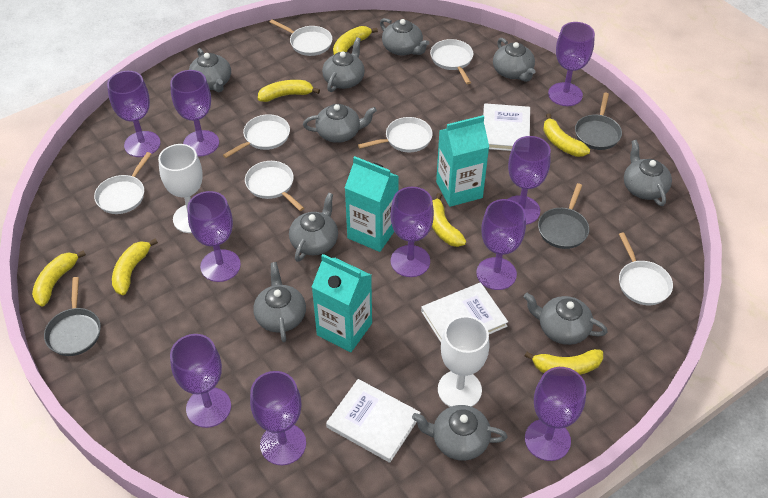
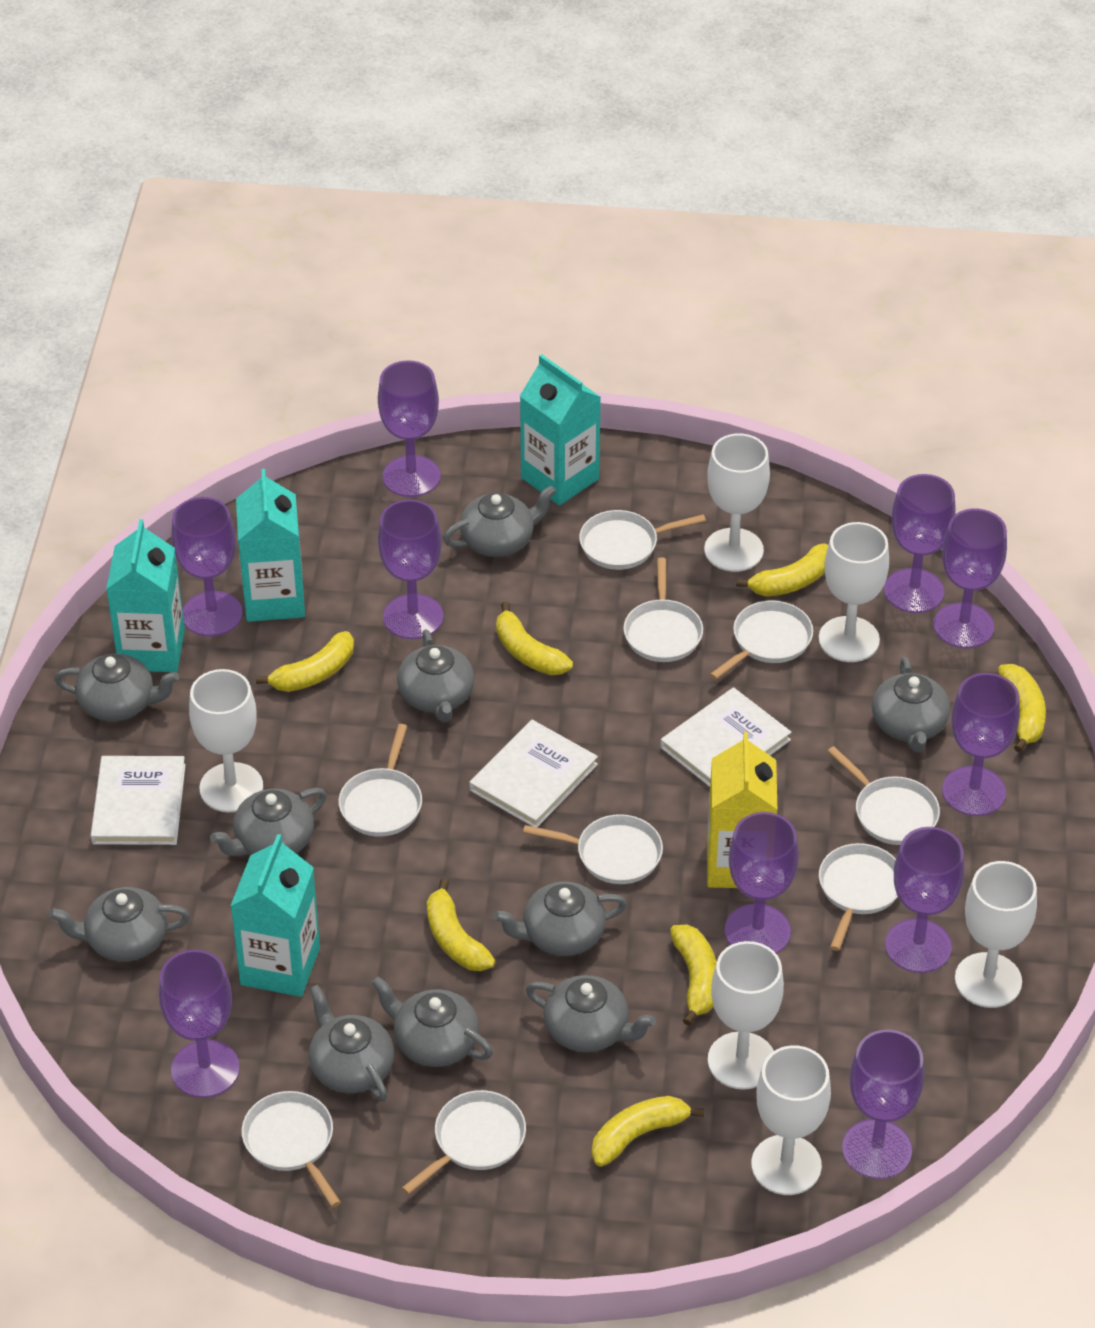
grey pan: 3 -> 0
turquoise carton: 3 -> 4
white goblet: 2 -> 6
white pan: 7 -> 9
yellow carton: 0 -> 1

